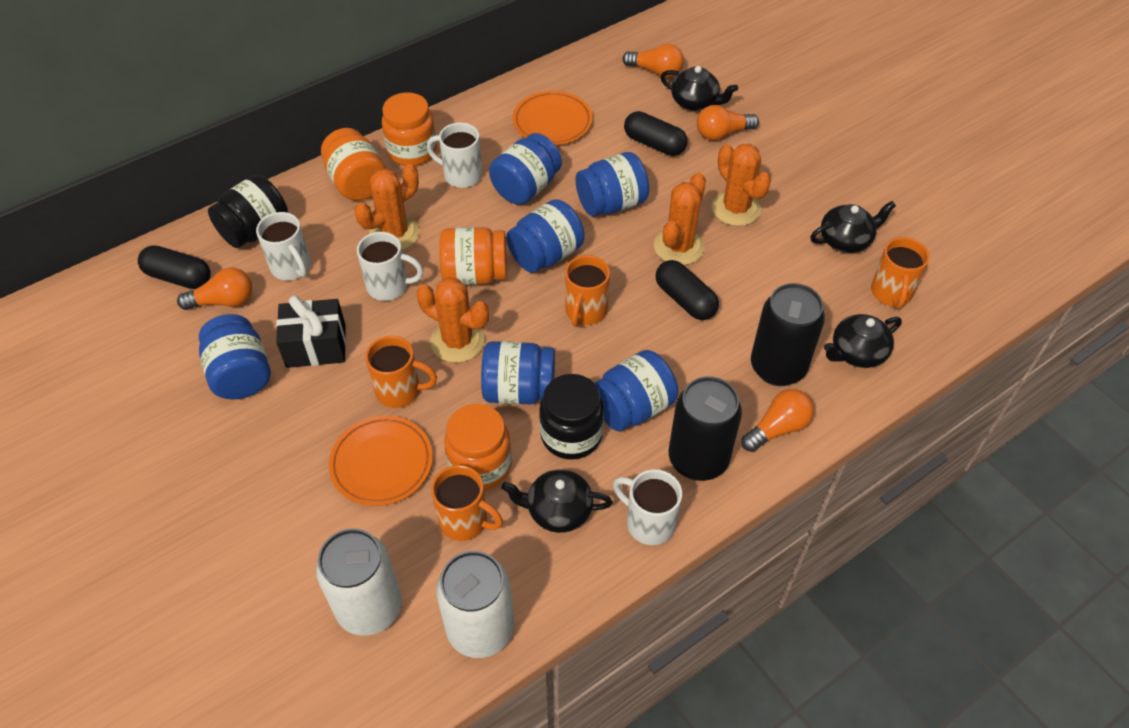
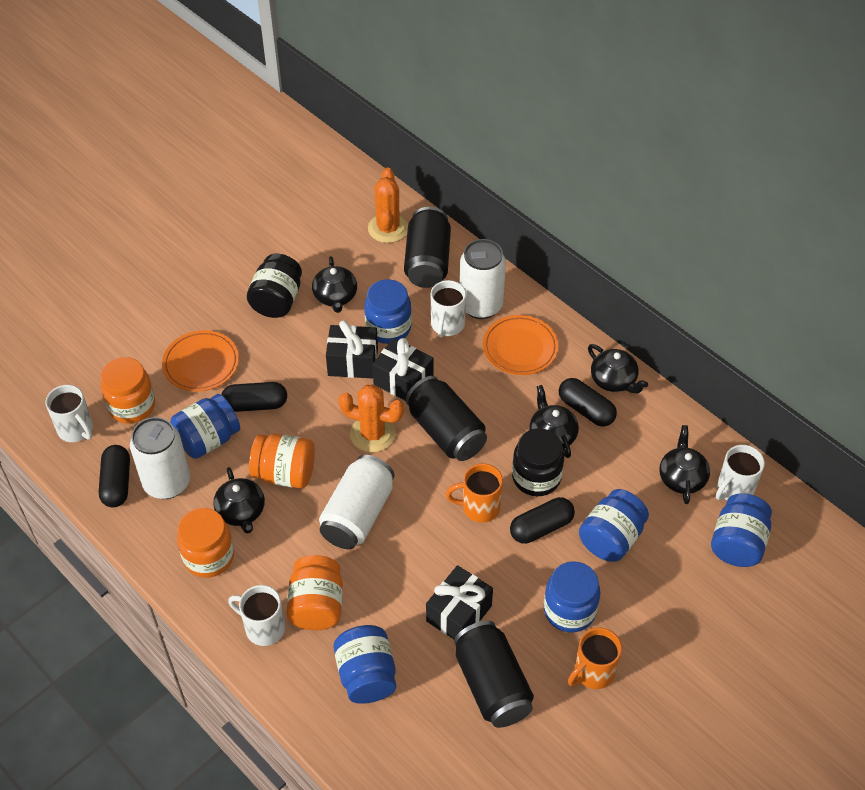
black can: 2 -> 3
black capsule: 3 -> 4
black gift: 1 -> 3
black teapot: 4 -> 5
orange cactus: 4 -> 2
orange light bulb: 4 -> 0
orange mug: 4 -> 2
white can: 2 -> 3

